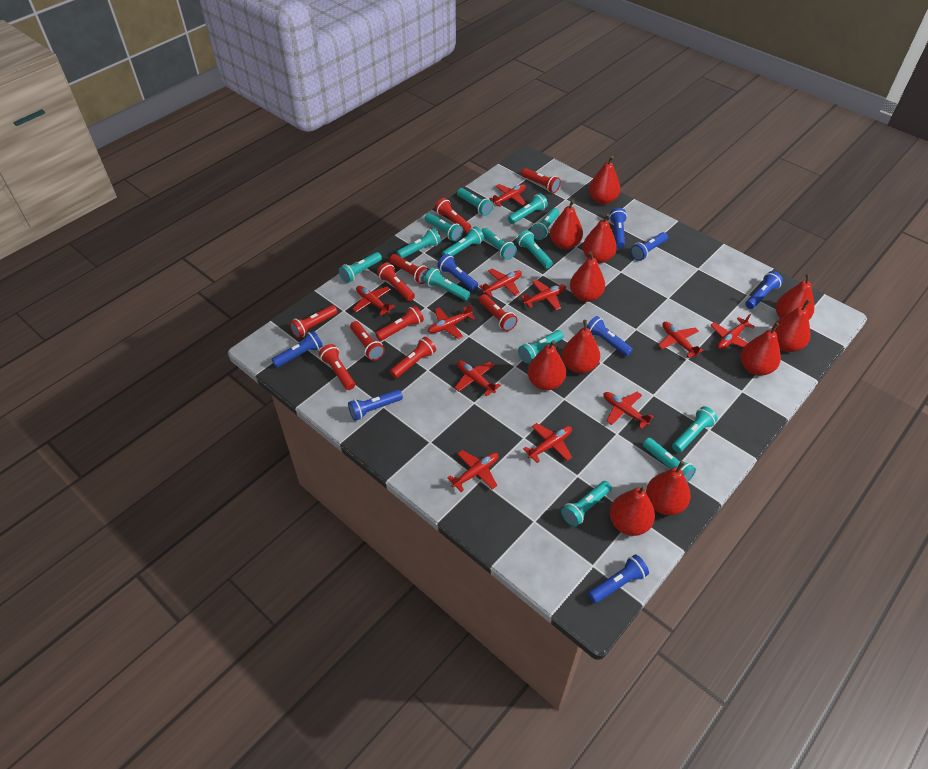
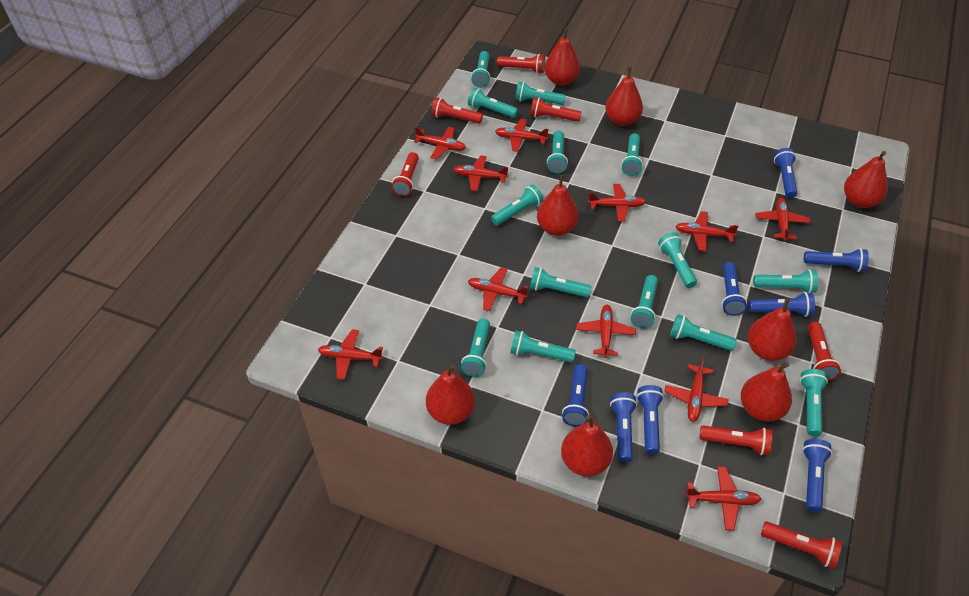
red flashlight: 10 -> 7
red pear: 11 -> 8

